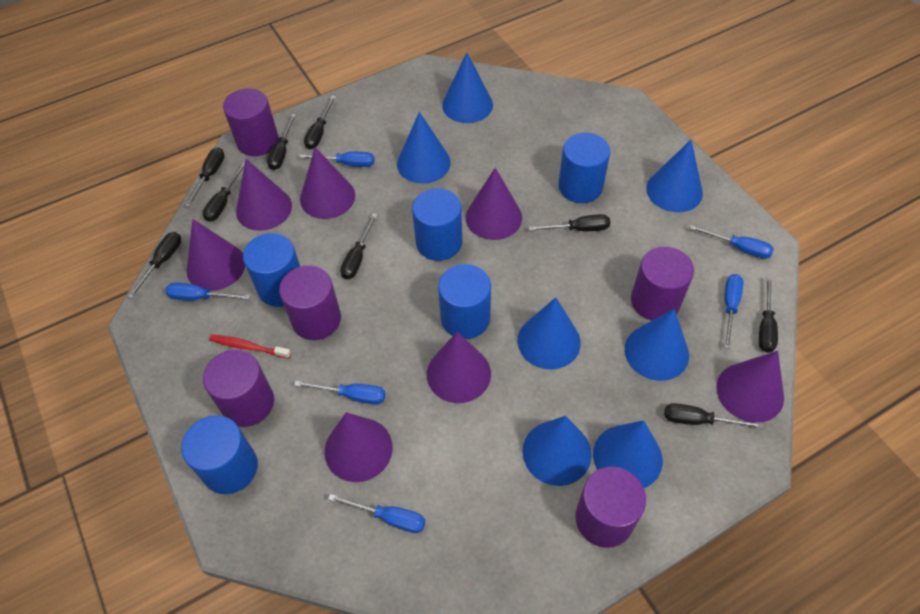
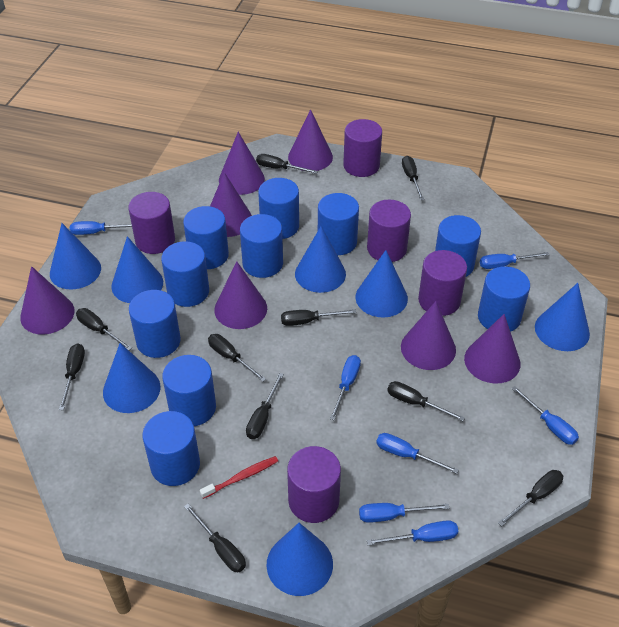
black screwdriver: 9 -> 10
blue cylinder: 5 -> 10
blue screwdriver: 6 -> 7

